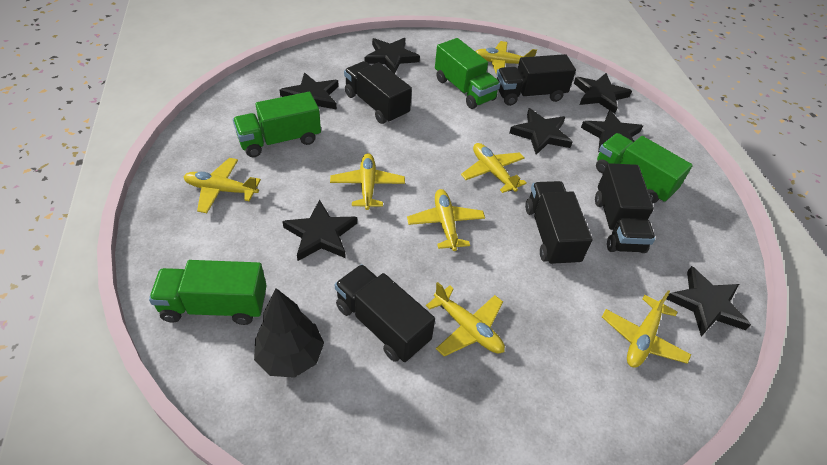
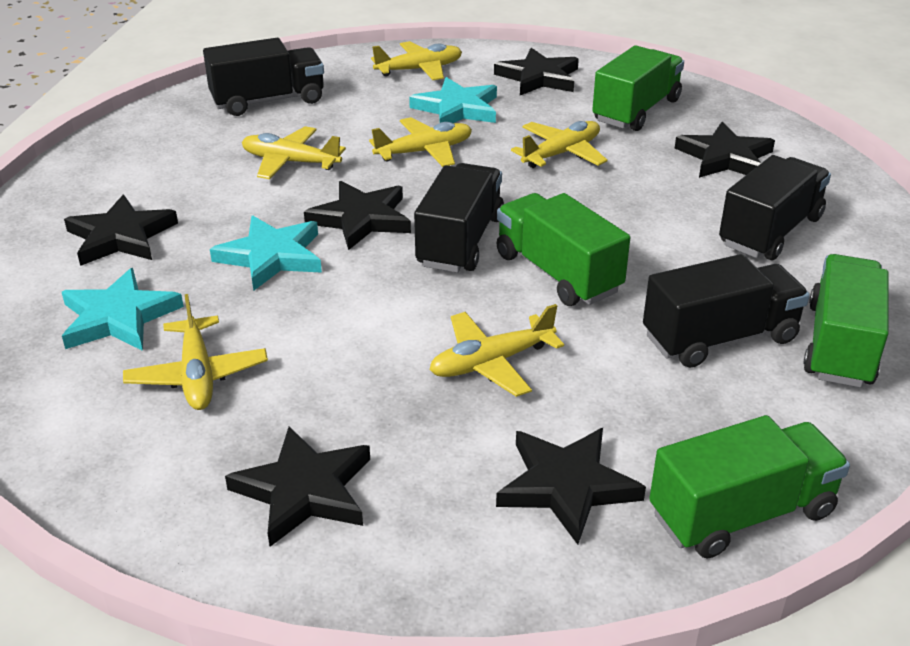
black star: 7 -> 6
black tree: 1 -> 0
black truck: 5 -> 4
turquoise star: 0 -> 3
yellow plane: 7 -> 6

